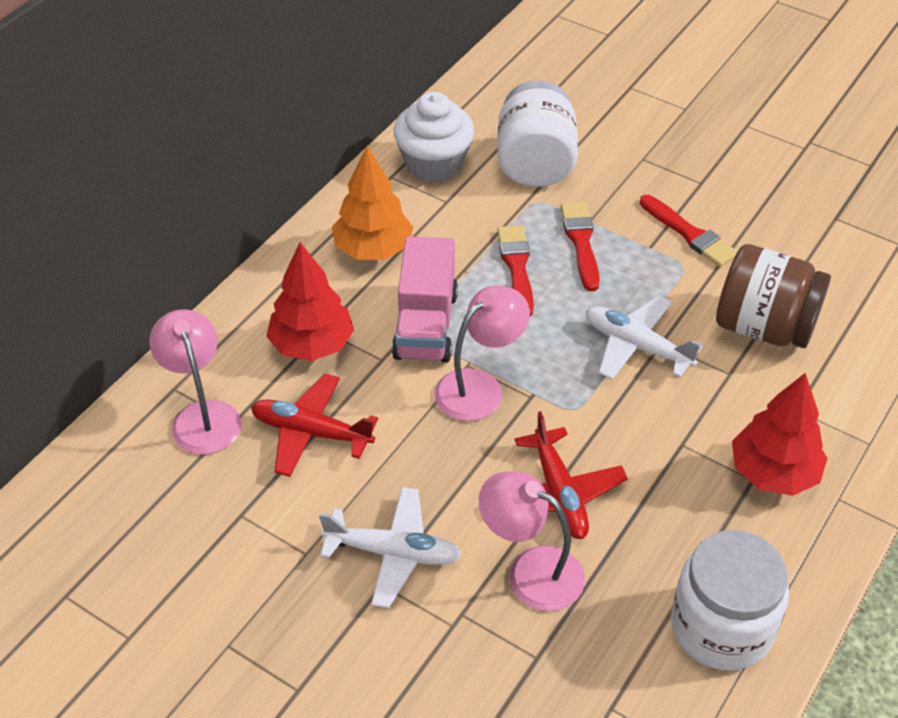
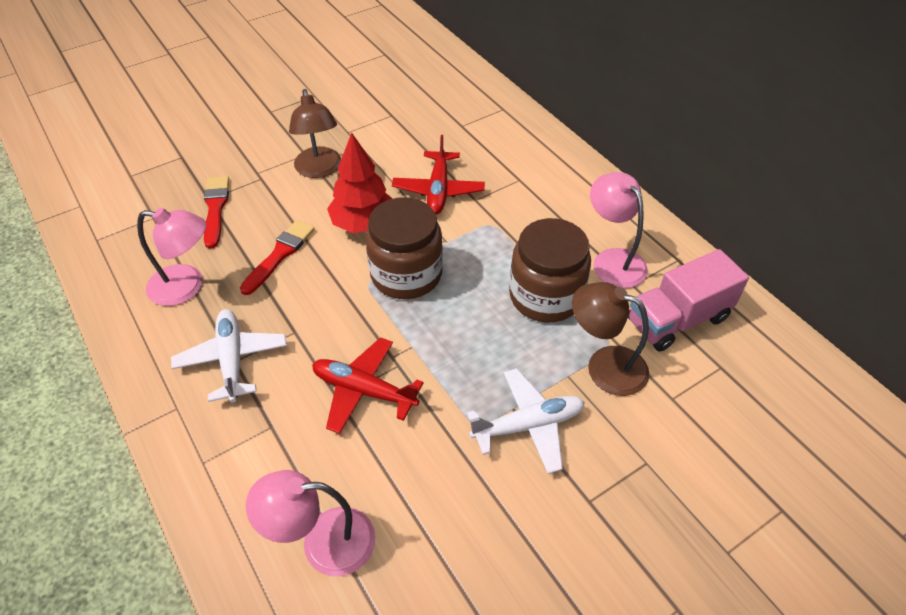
brown jar: 1 -> 2
brown lamp: 0 -> 2
orange tree: 1 -> 0
red brush: 3 -> 2
red tree: 2 -> 1
white cupcake: 1 -> 0
white jar: 2 -> 0

